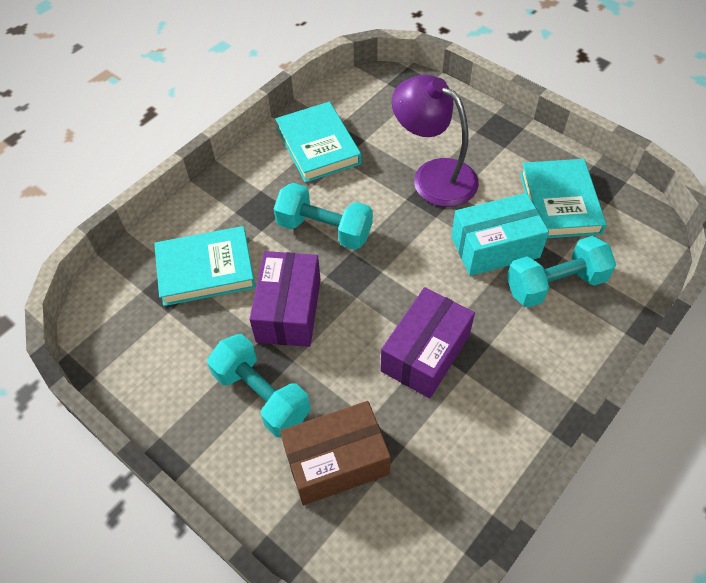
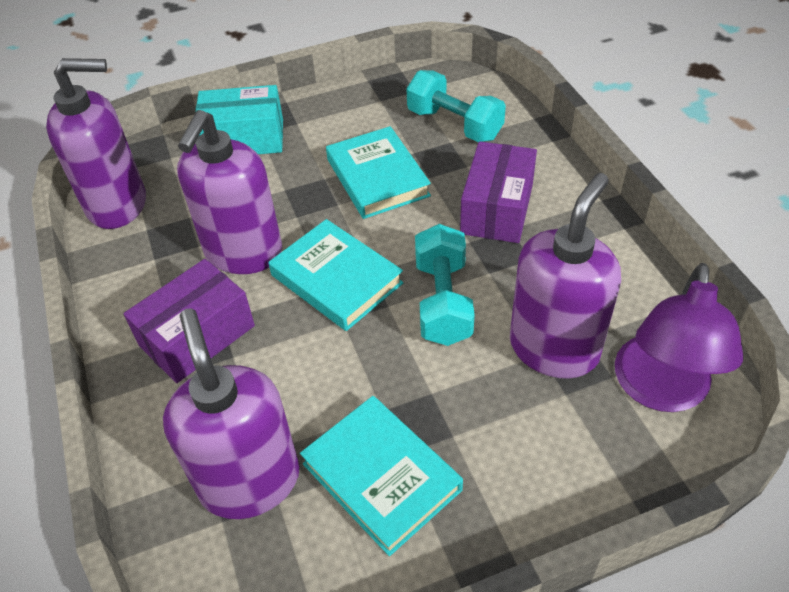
brown box: 1 -> 0
purple soap dispenser: 0 -> 4
turquoise dumbbell: 3 -> 2

